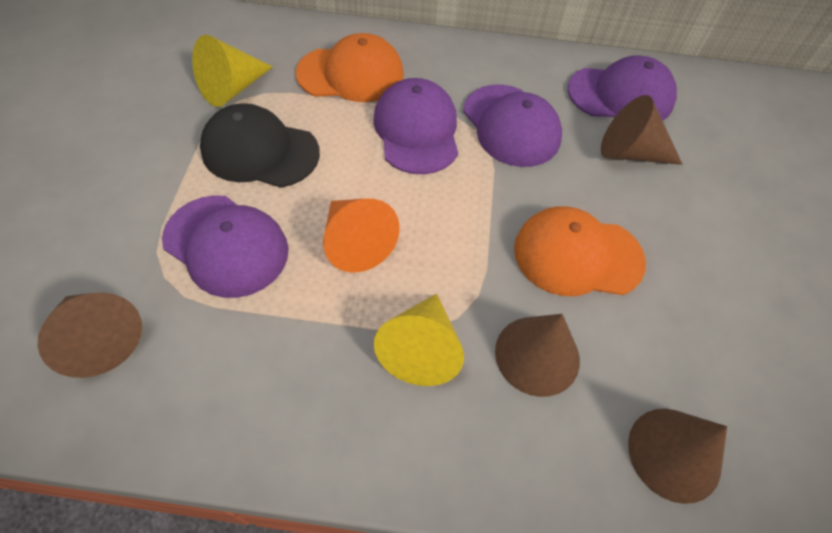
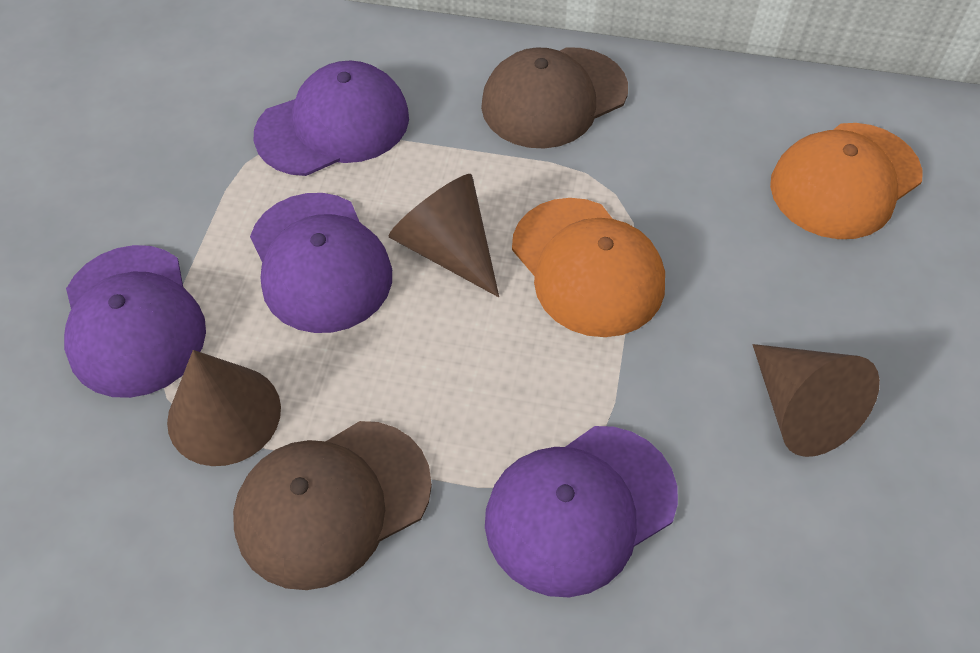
black cap: 1 -> 0
brown cap: 0 -> 2
brown cone: 4 -> 3
orange cone: 1 -> 0
yellow cone: 2 -> 0

